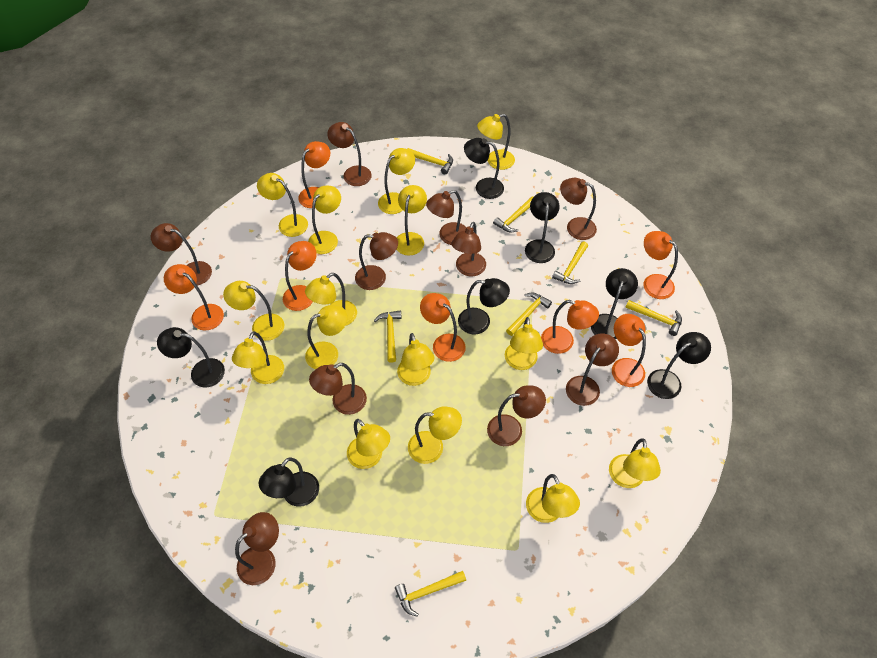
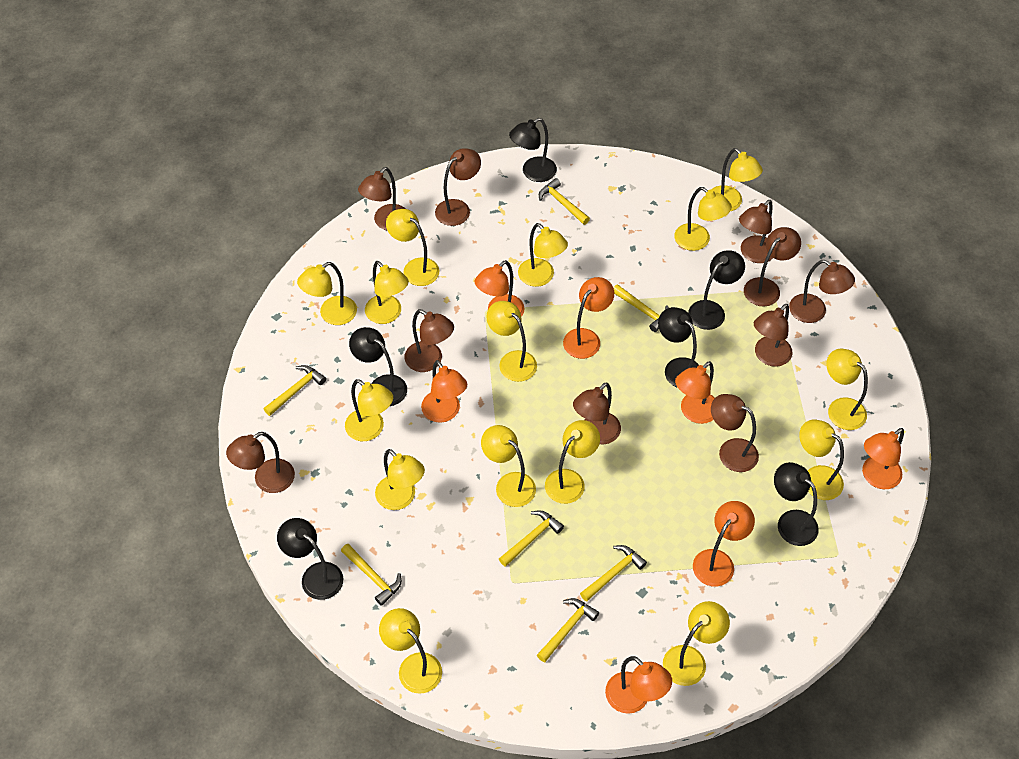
black lamp: 7 -> 6

